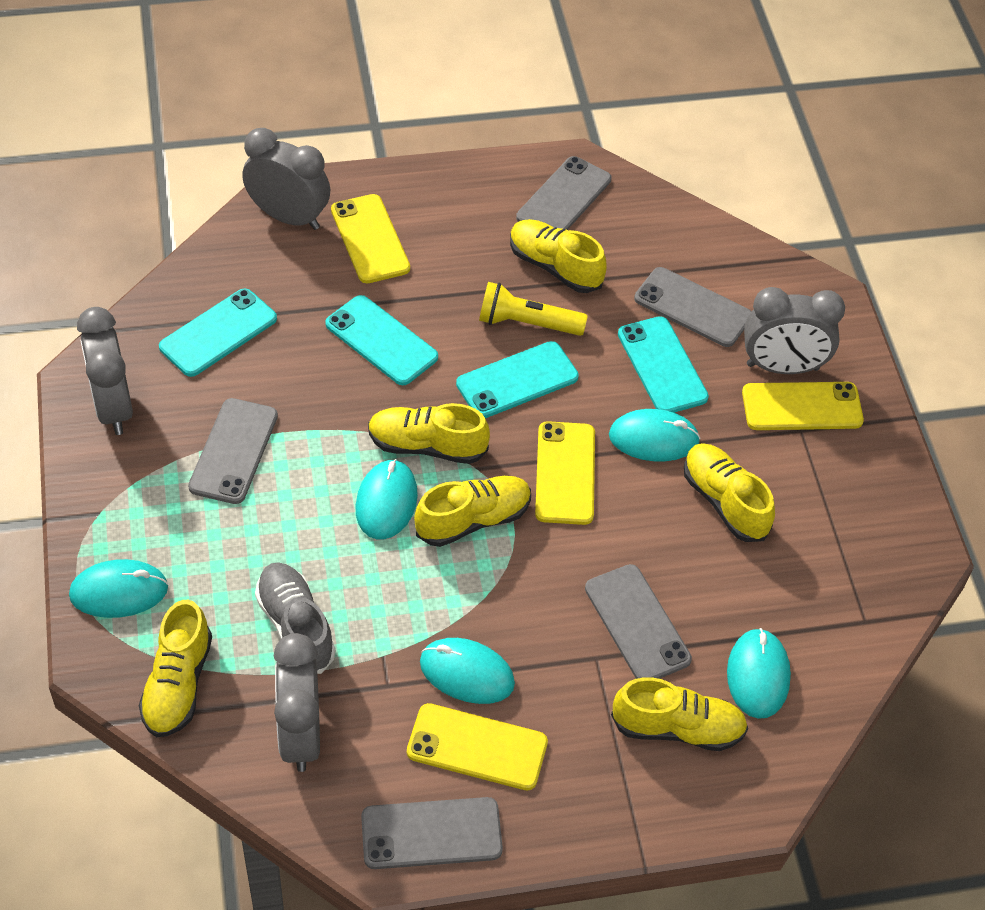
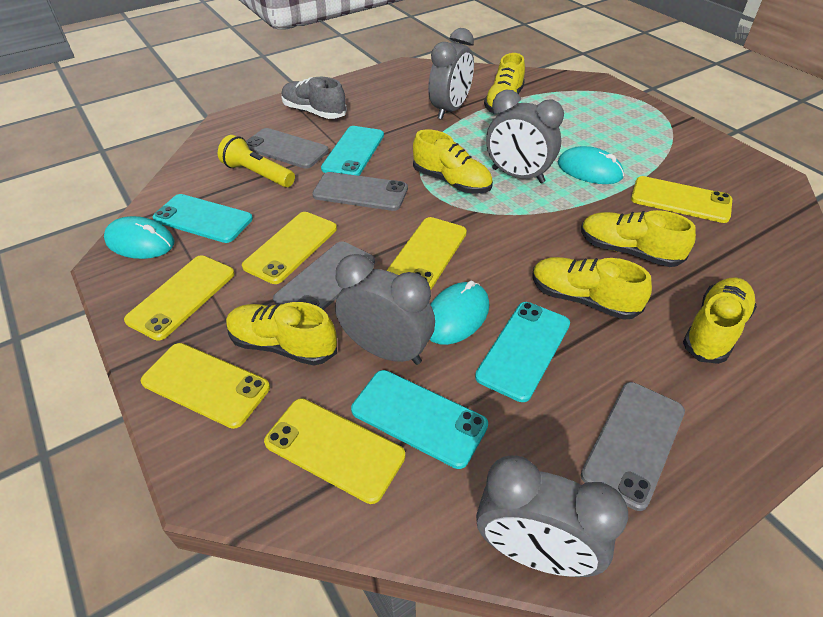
grey phone: 5 -> 4
turquoise mouse: 5 -> 3
yellow phone: 4 -> 6

